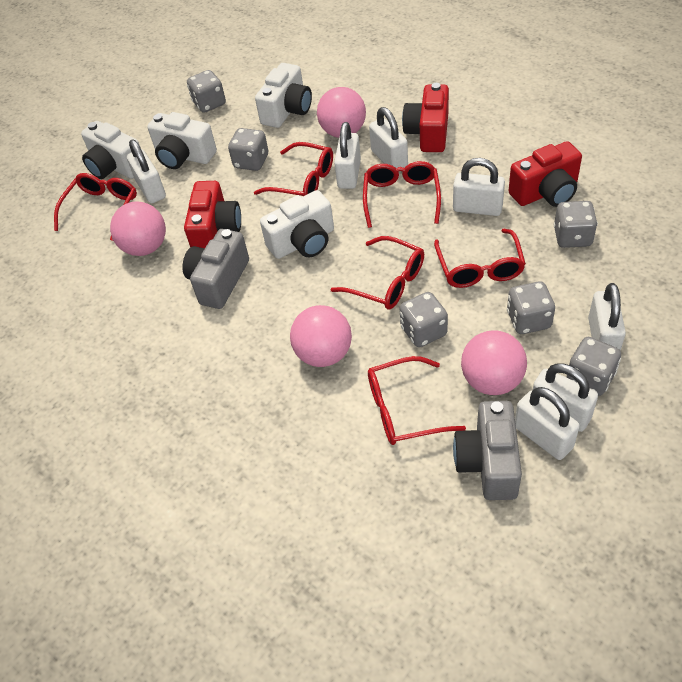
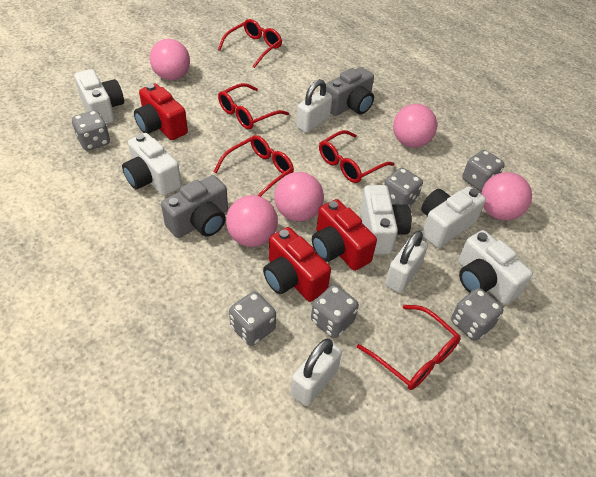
pink ball: 4 -> 5
red glasses: 6 -> 5
white camera: 4 -> 5
white padlock: 7 -> 3

